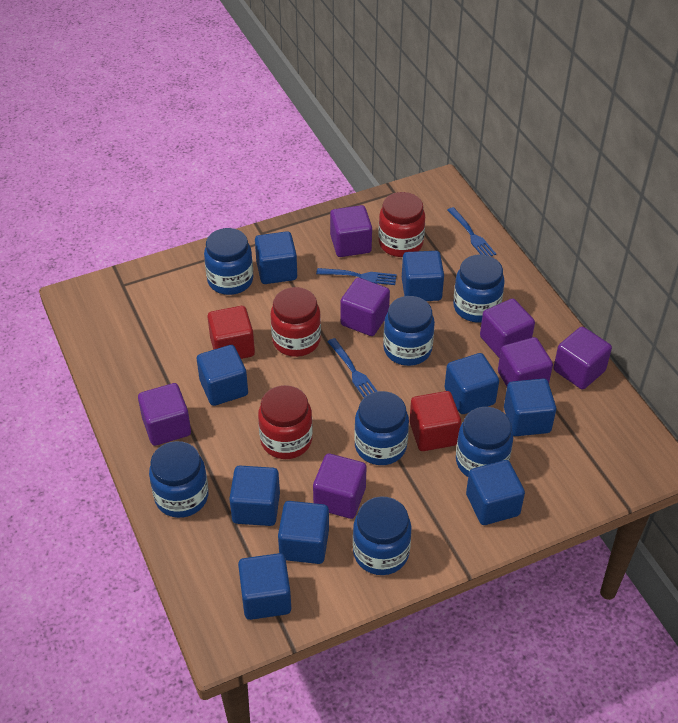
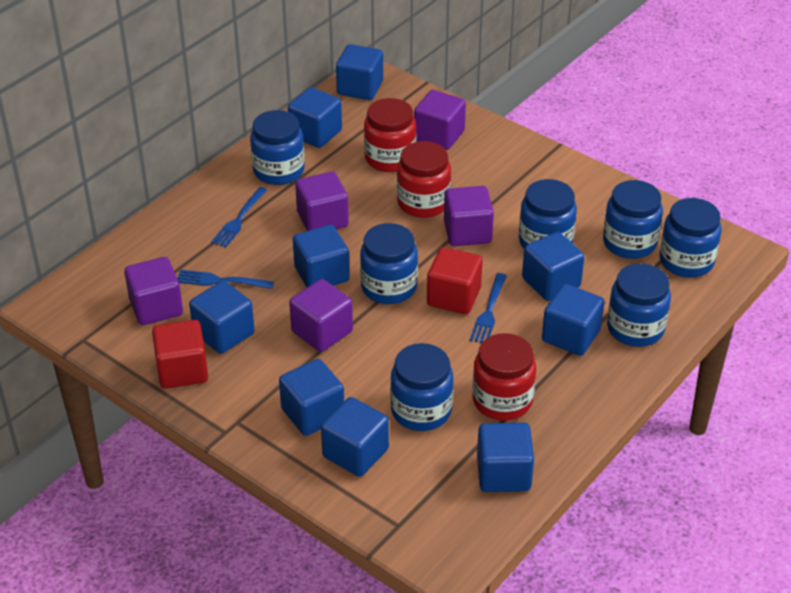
purple cube: 7 -> 5

